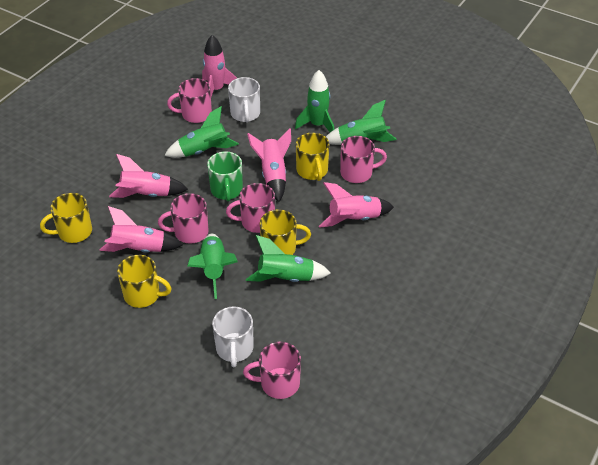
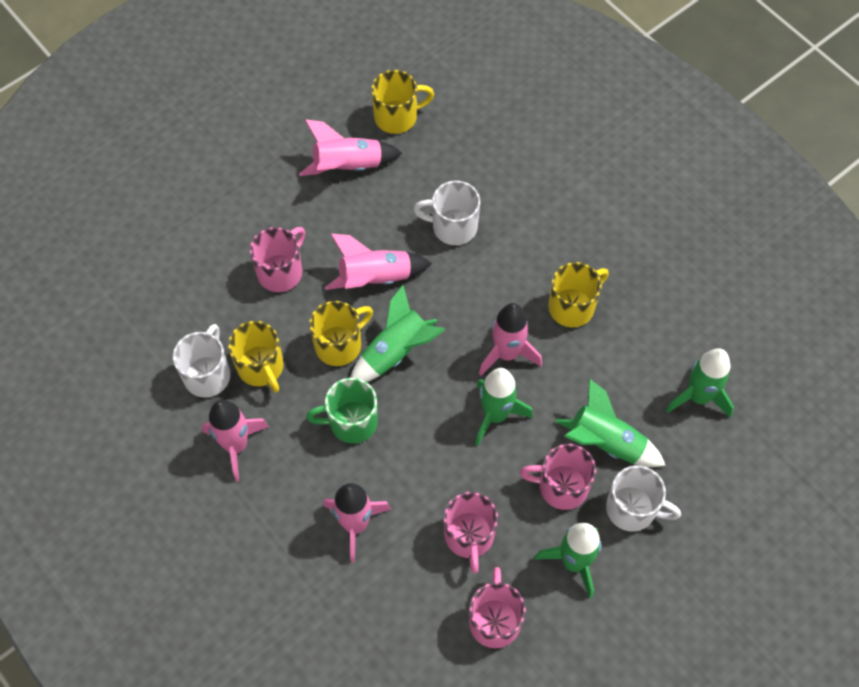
pink mug: 5 -> 4
white mug: 2 -> 3

